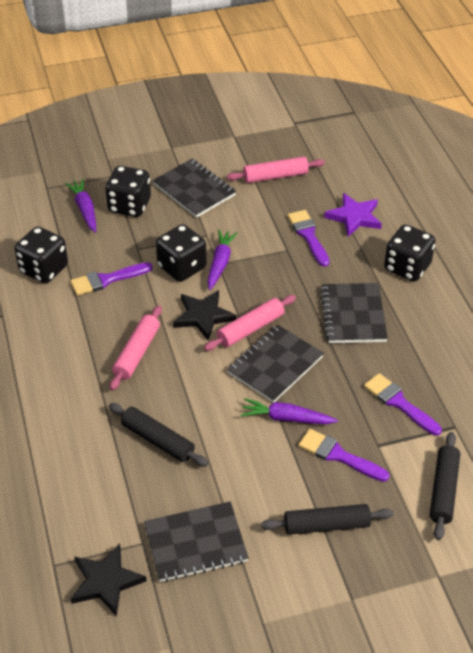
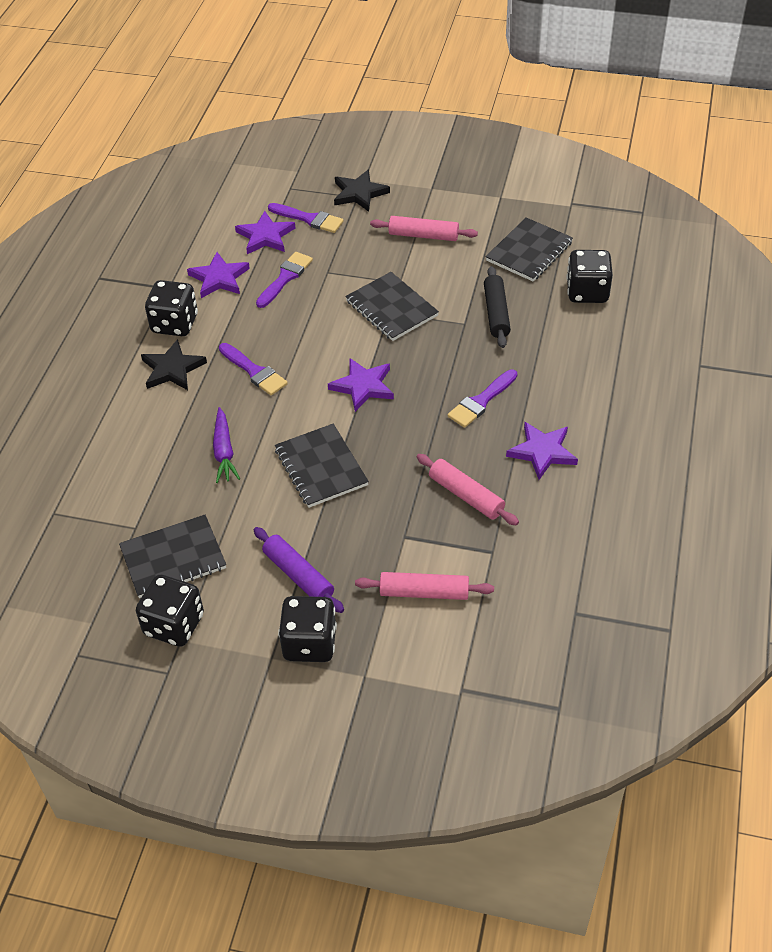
black rolling pin: 3 -> 1
purple carrot: 3 -> 1
purple rolling pin: 0 -> 1
purple star: 1 -> 4

